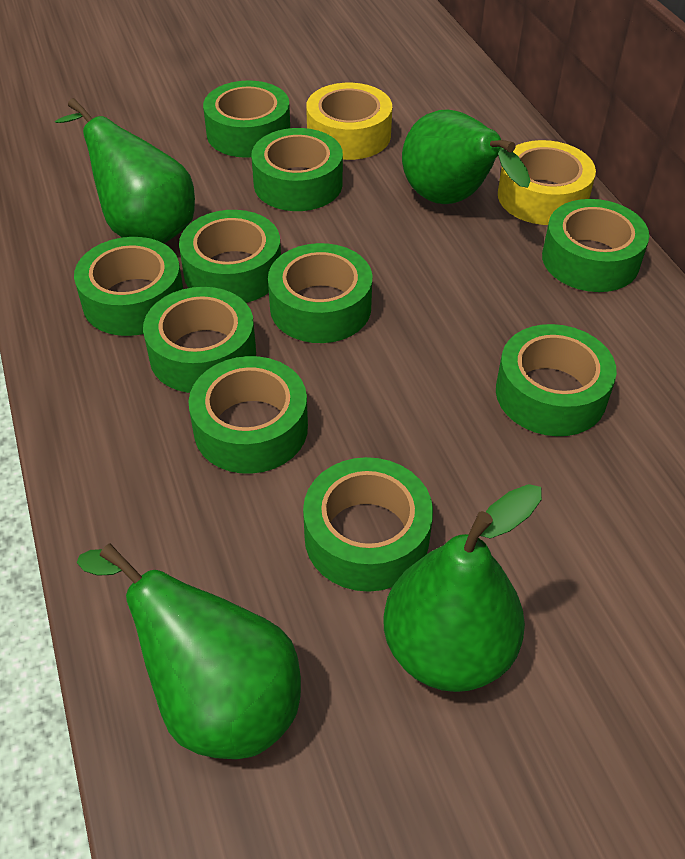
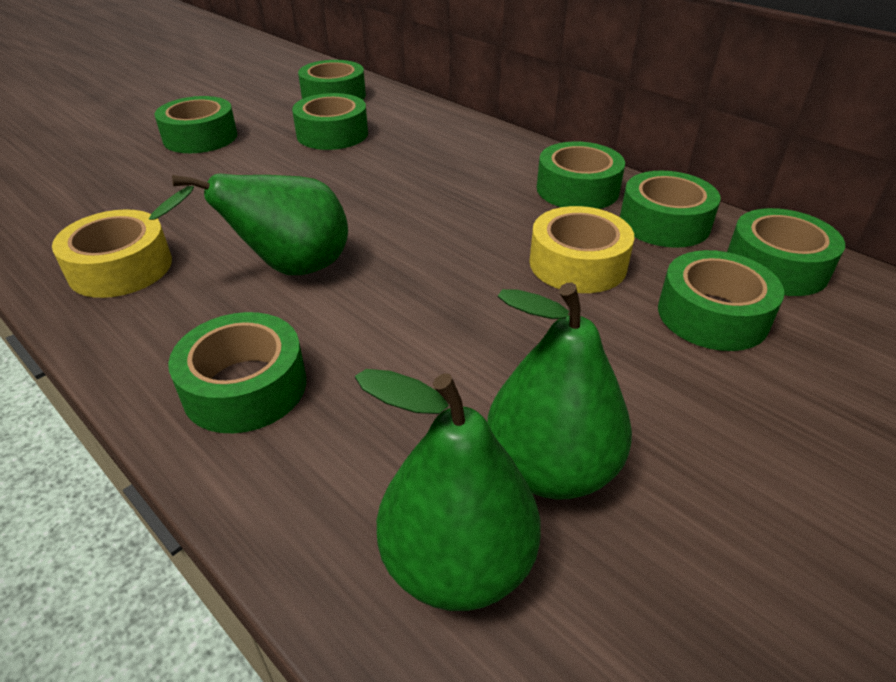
green pear: 4 -> 3
green tape: 10 -> 8

